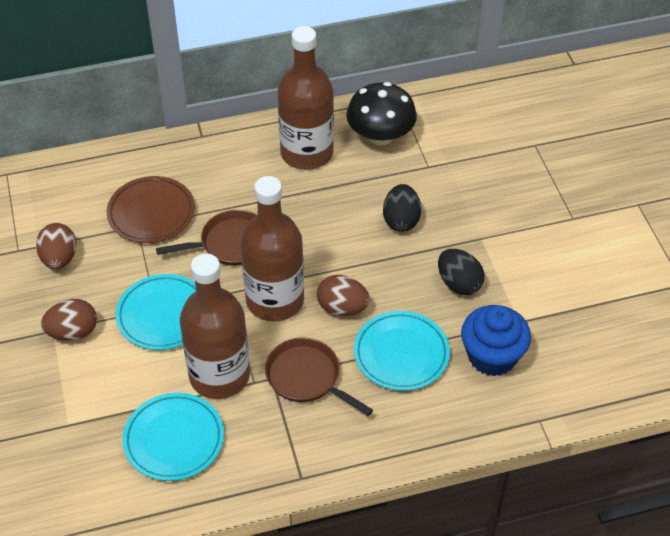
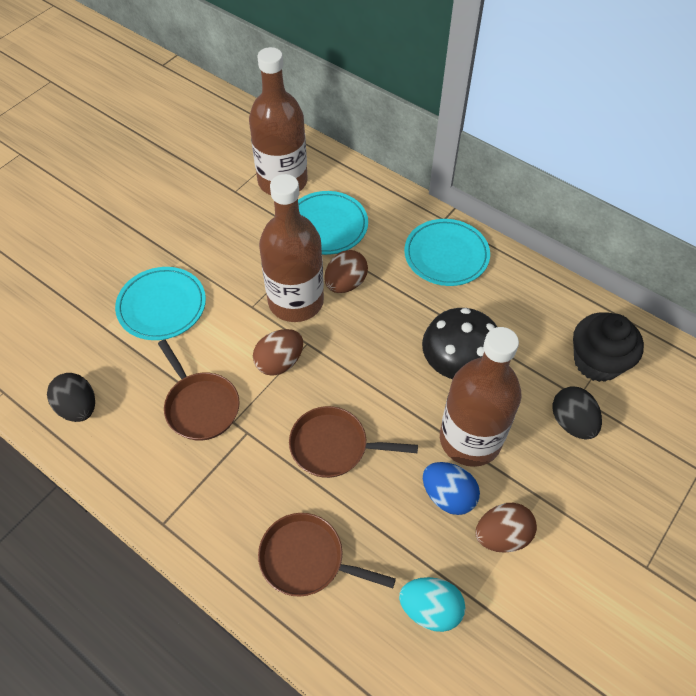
black cupcake: 0 -> 1
blue cupcake: 1 -> 0
blue egg: 0 -> 1
brown pan: 2 -> 3
brown plate: 1 -> 0
turquoise egg: 0 -> 1

